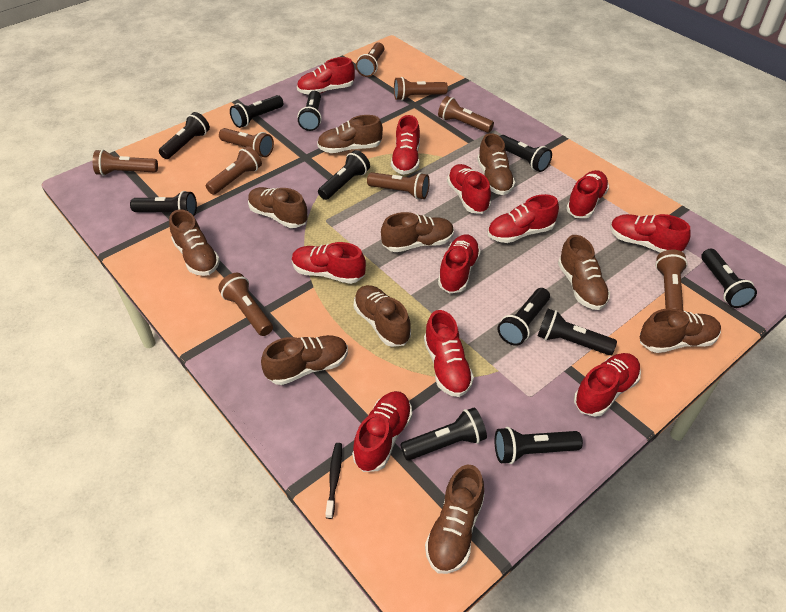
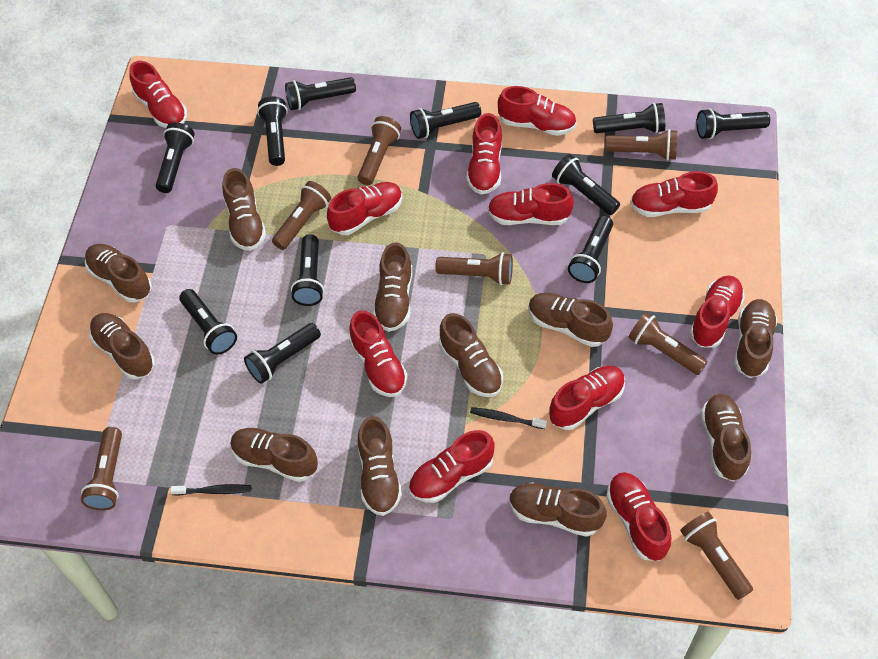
black toothbrush: 1 -> 2
brown flashlight: 9 -> 7
brown shoe: 10 -> 11

